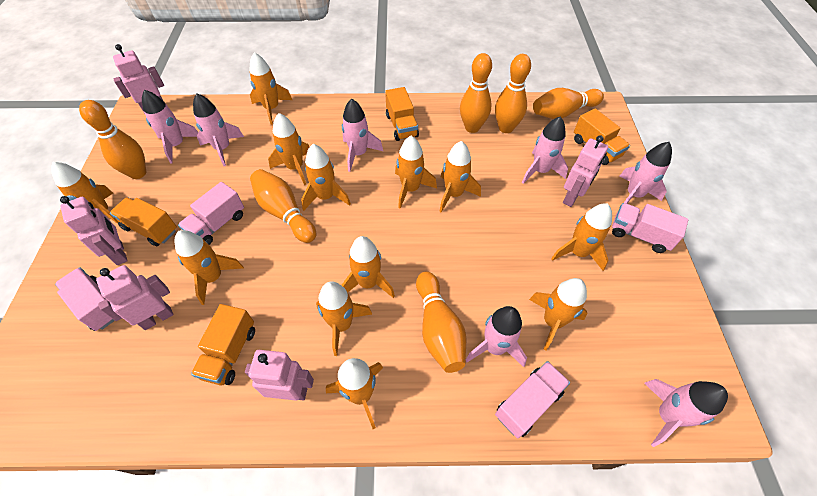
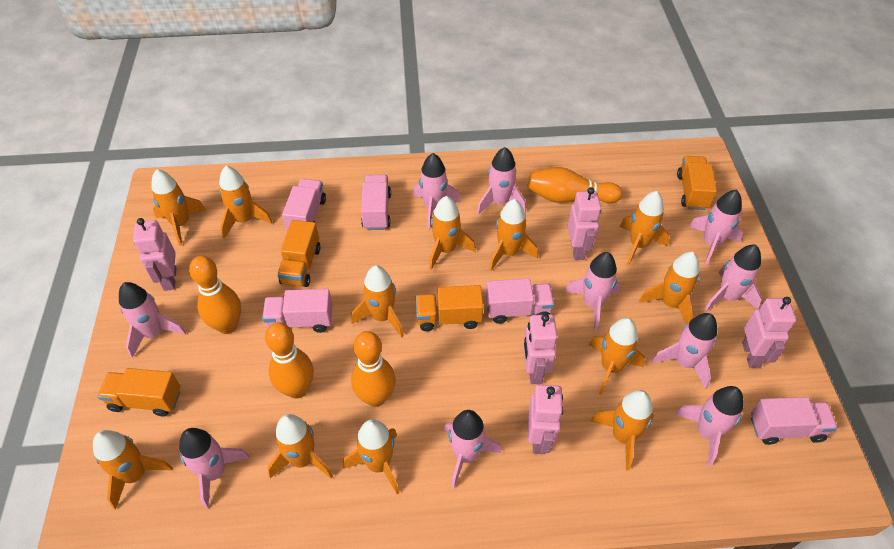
orange bowling pin: 6 -> 4
pink rocket: 7 -> 10
pink truck: 4 -> 5

